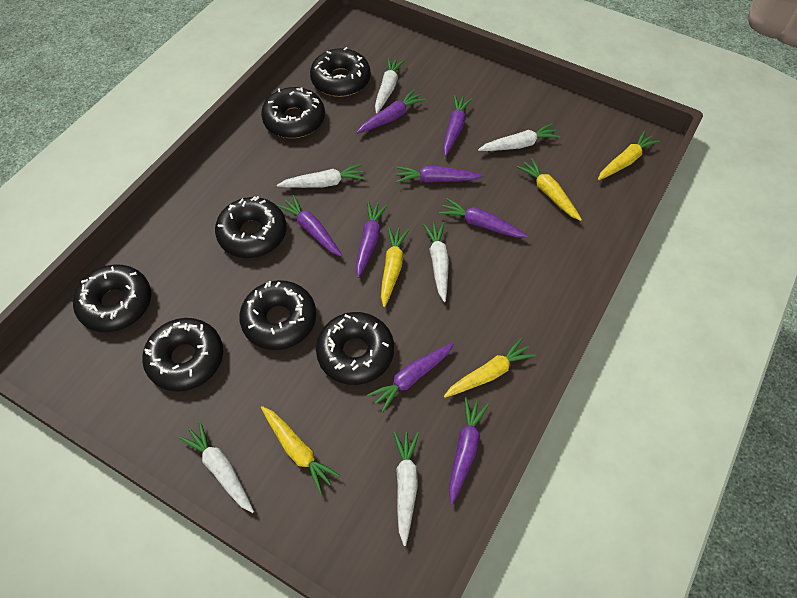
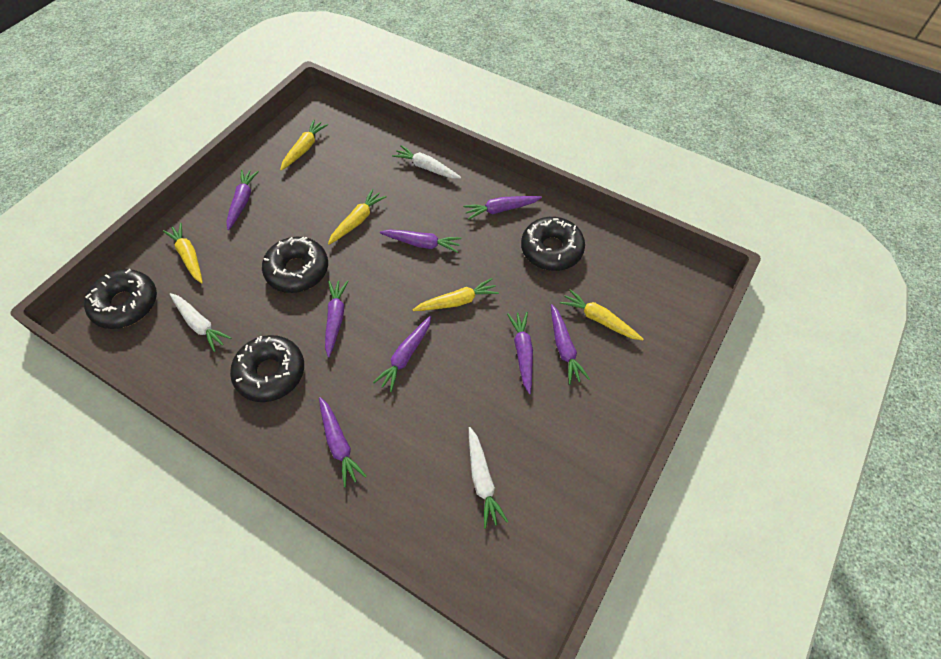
black donut: 7 -> 4
white carrot: 6 -> 3

